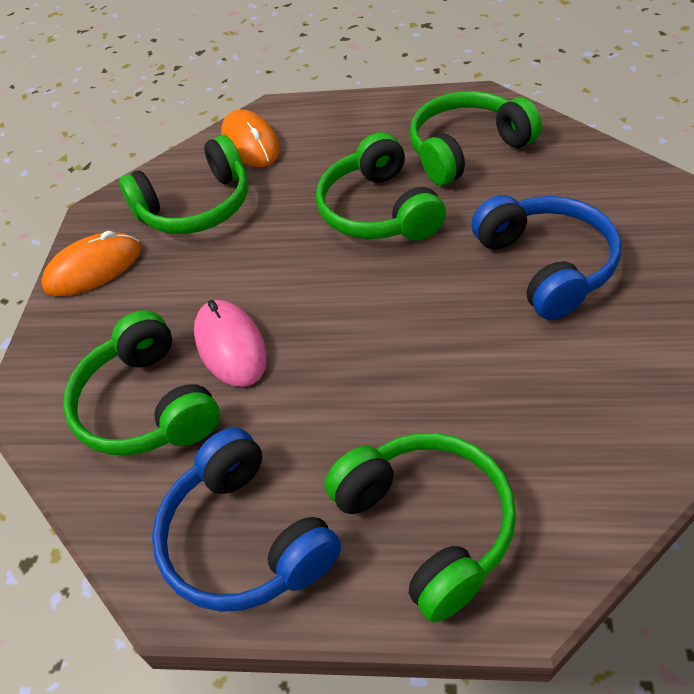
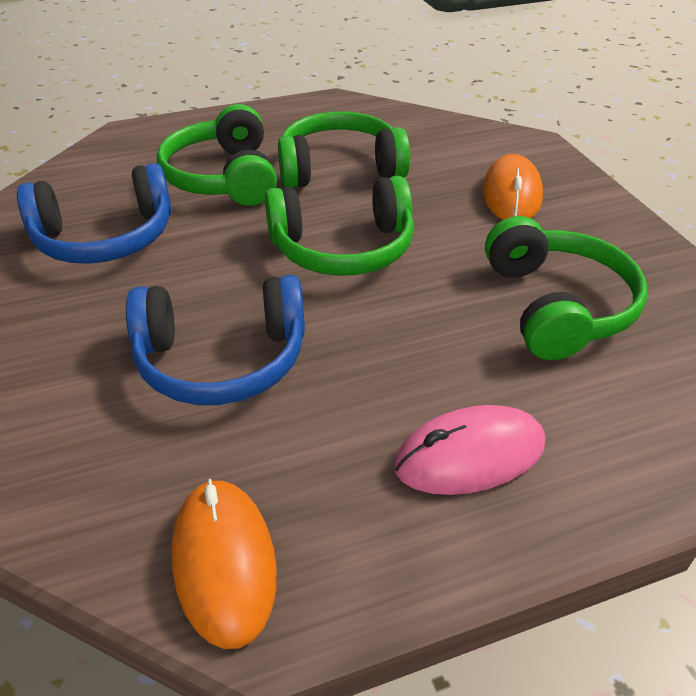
green headphones: 5 -> 4

